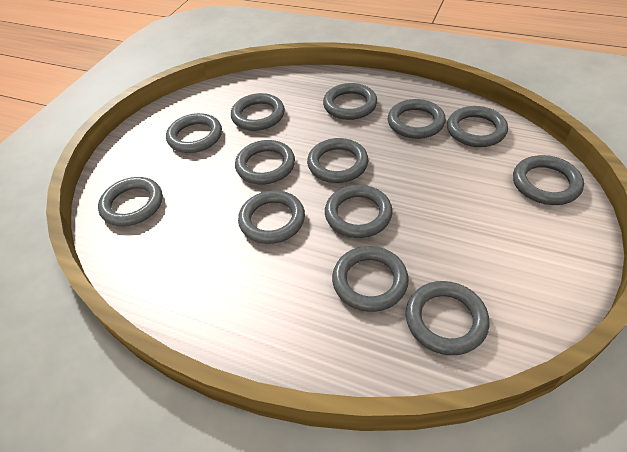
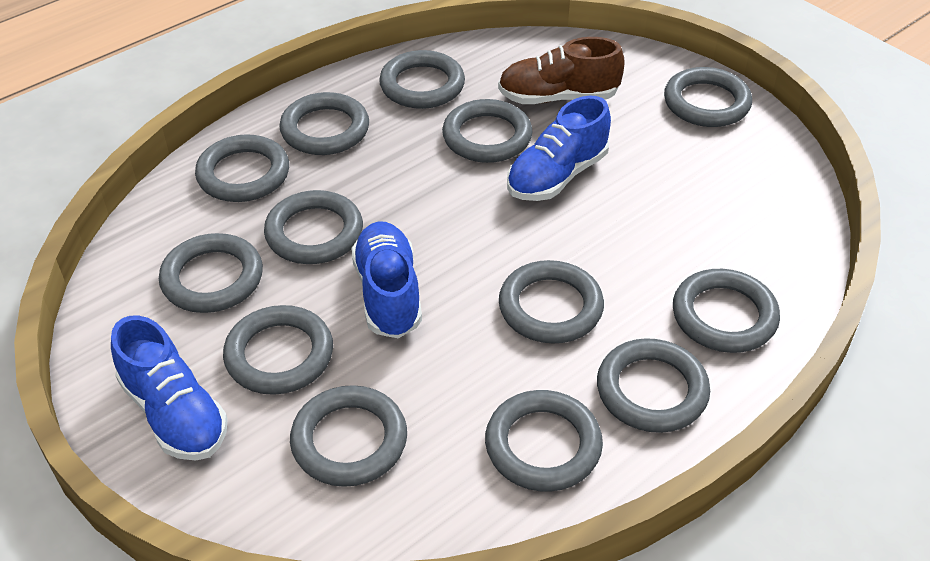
blue shoe: 0 -> 3
brown shoe: 0 -> 1

